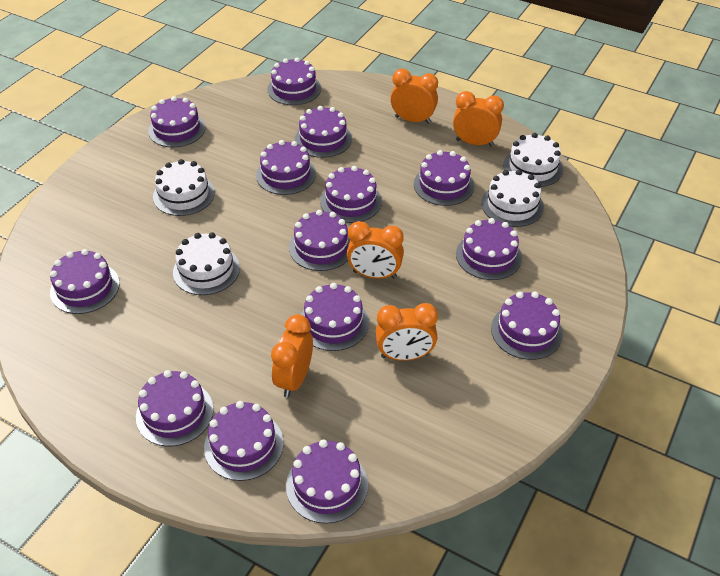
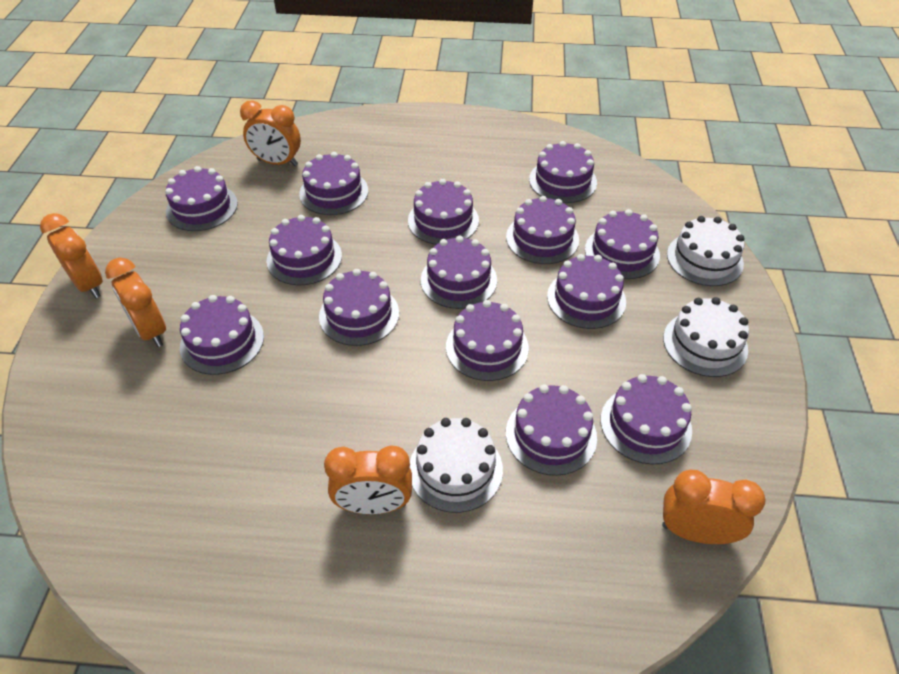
white cake: 4 -> 3

